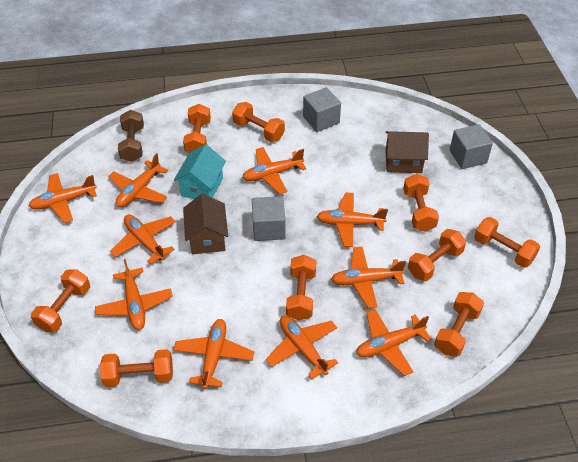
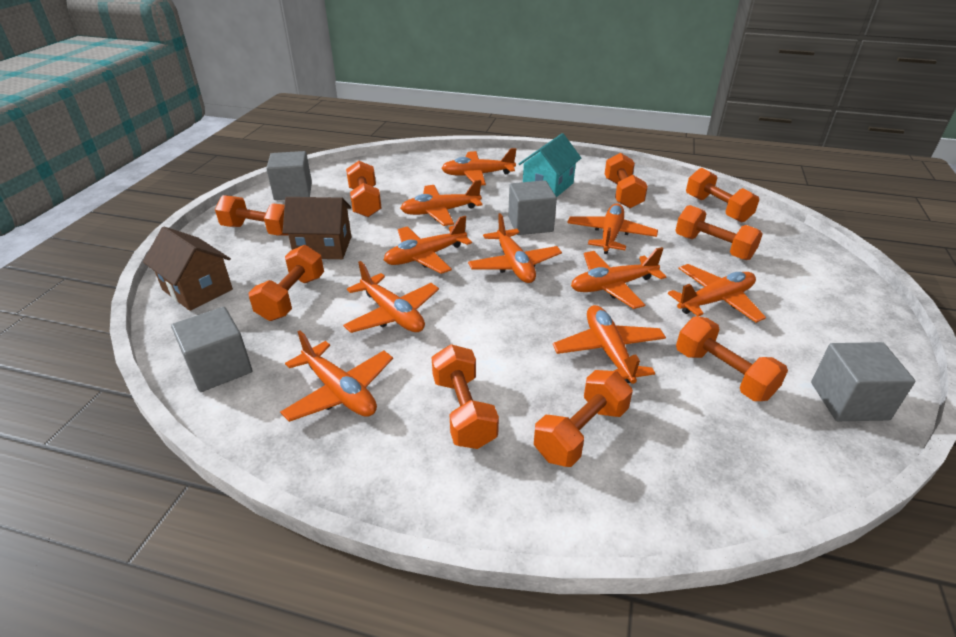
brown dumbbell: 1 -> 0
grey cube: 3 -> 4

